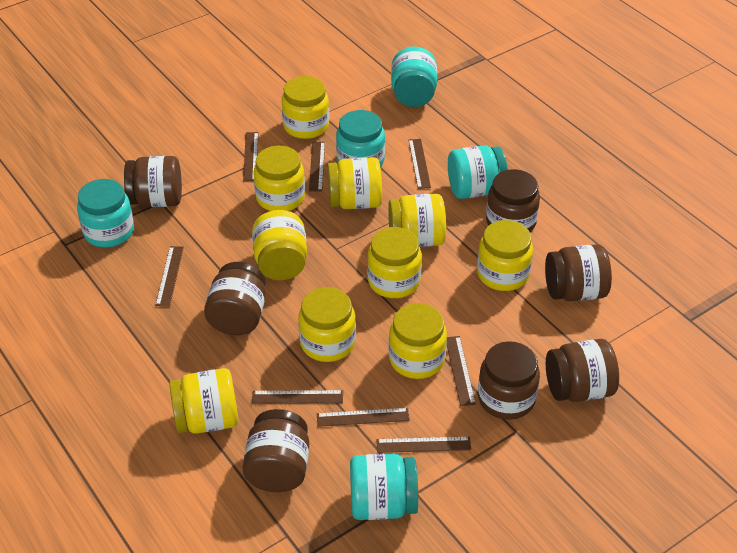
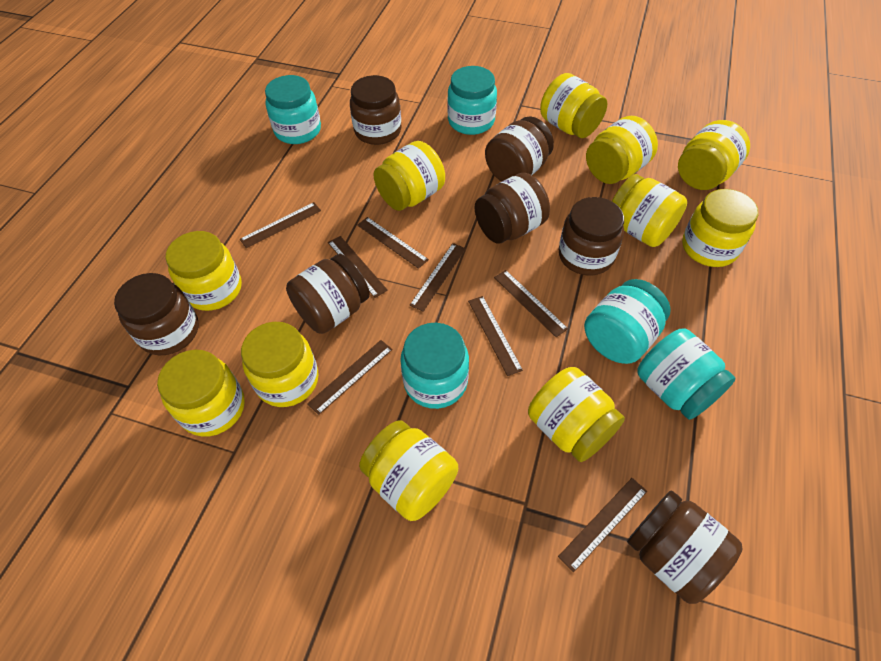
yellow jar: 10 -> 11

